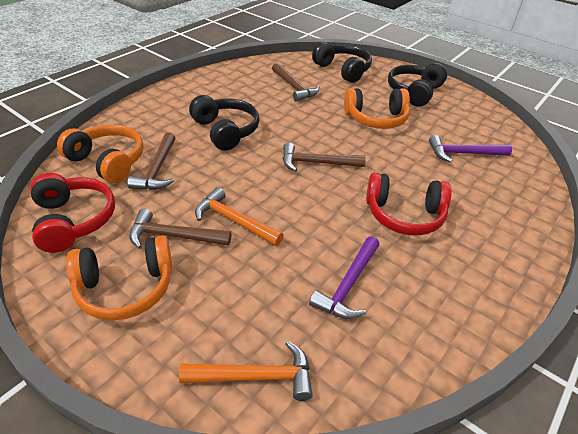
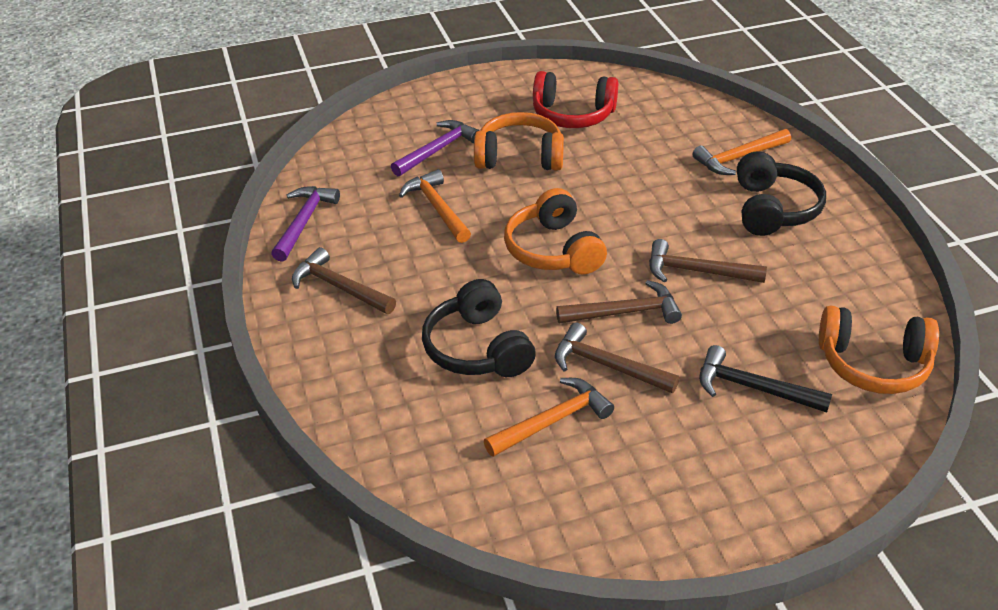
black hammer: 0 -> 1
black headphones: 3 -> 2
orange hammer: 2 -> 3
red headphones: 2 -> 1

